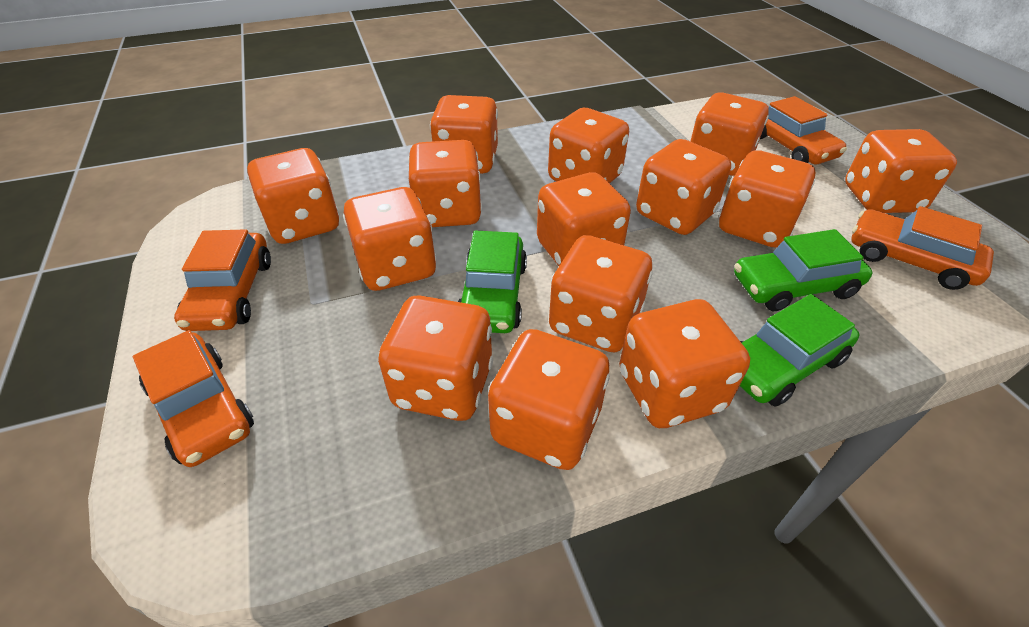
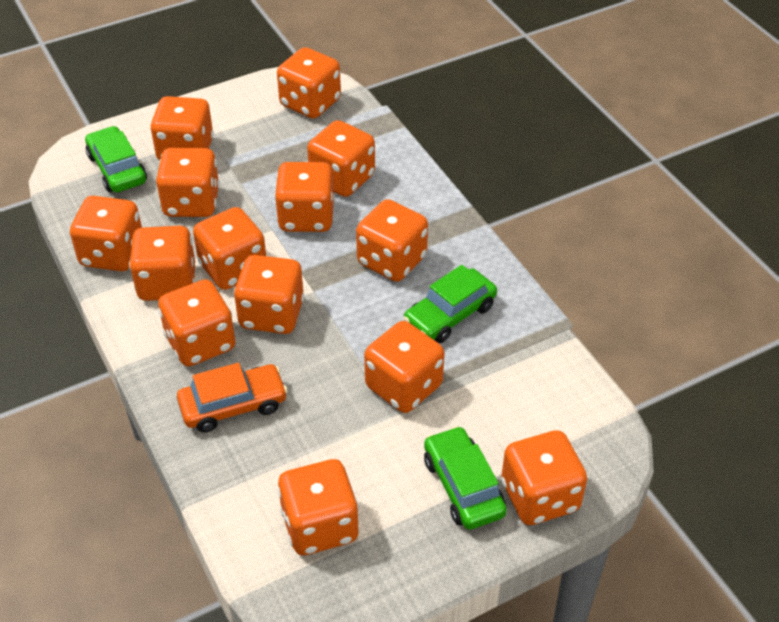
orange car: 4 -> 1

